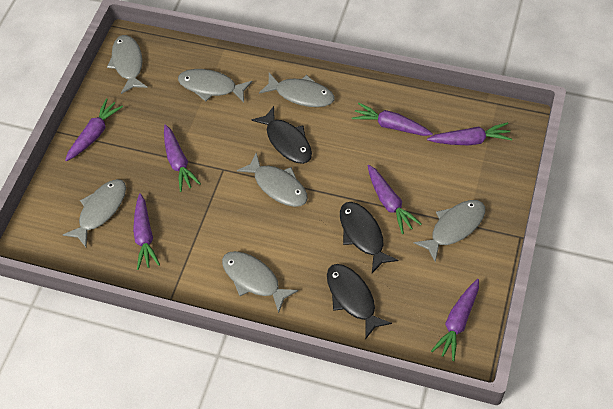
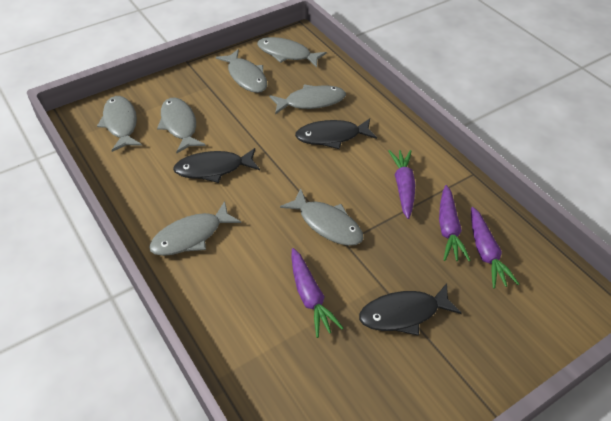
purple carrot: 7 -> 4

